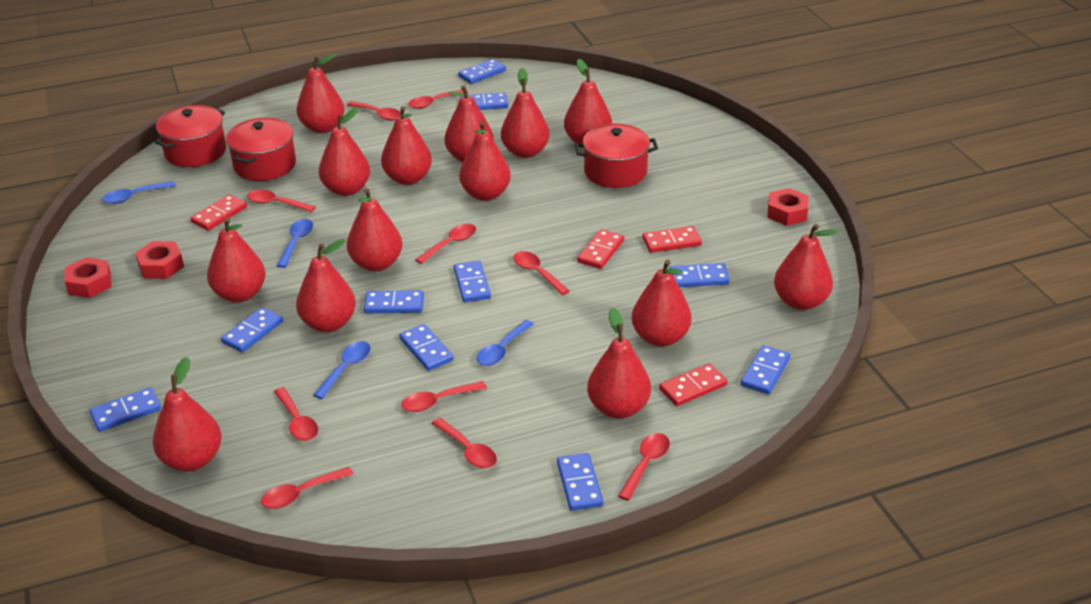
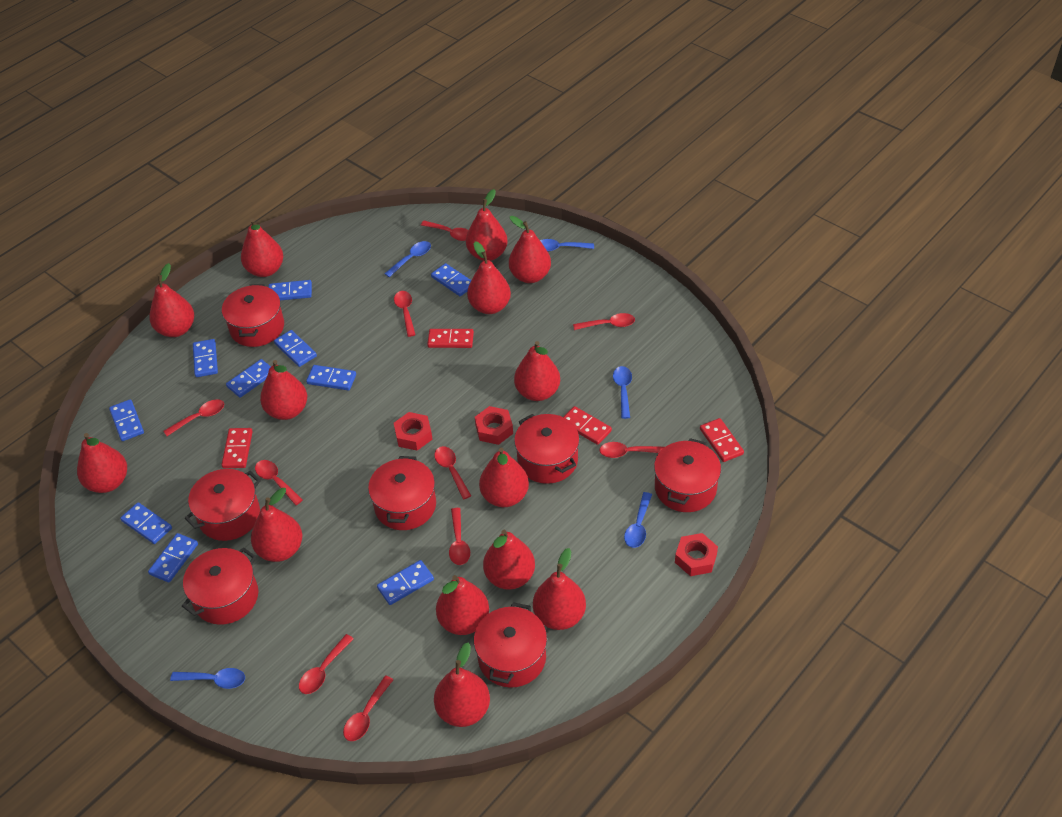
blue spoon: 4 -> 5
red pot: 3 -> 7

